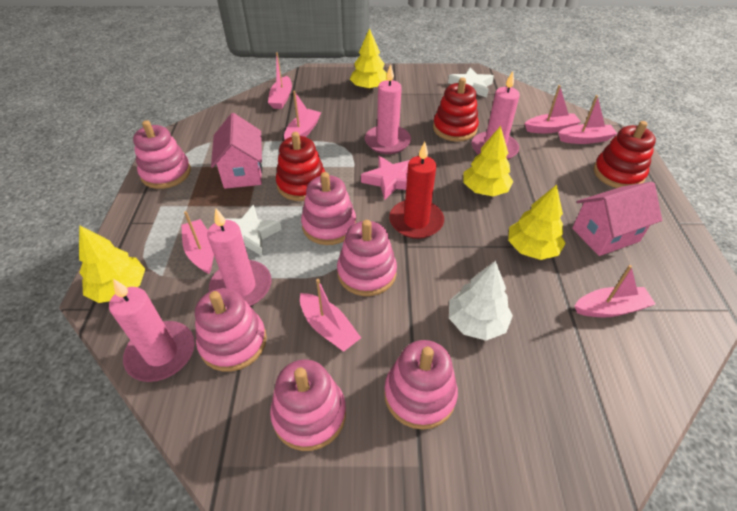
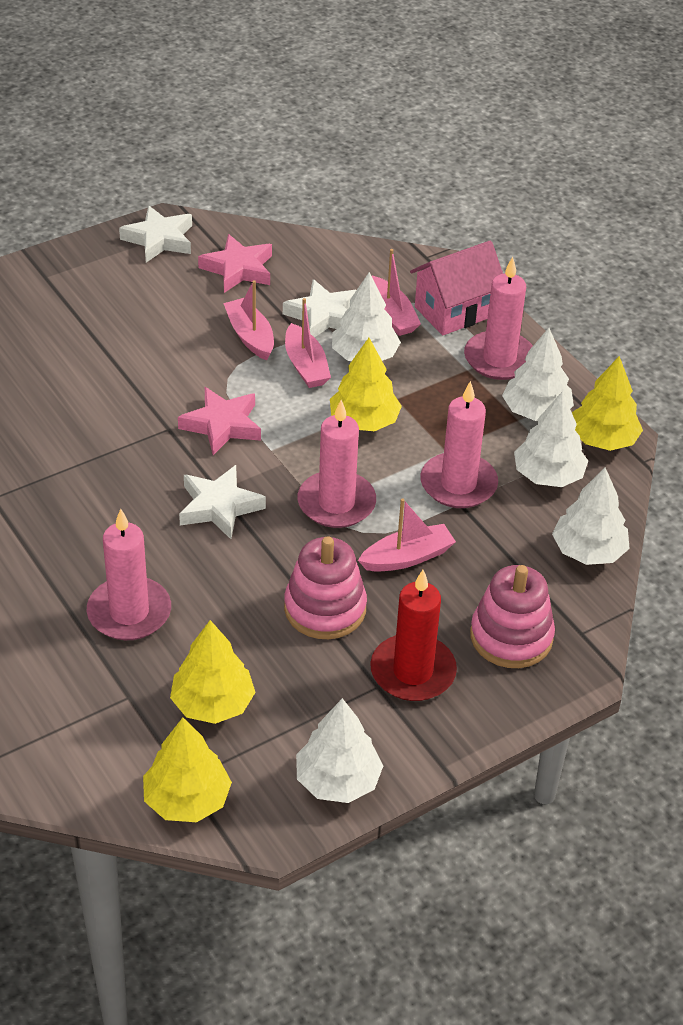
pink boat: 7 -> 4
pink house: 2 -> 1
pink stacking toy: 6 -> 2
pink star: 1 -> 2
red stacking toy: 3 -> 0
white star: 2 -> 3
white tree: 1 -> 5

